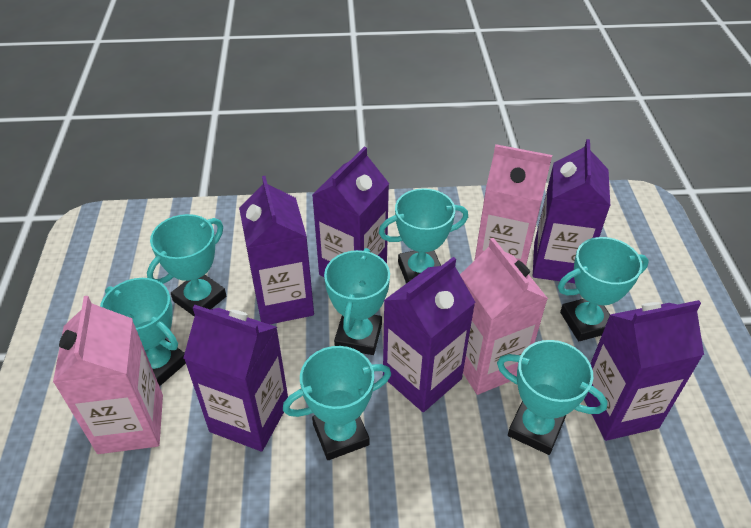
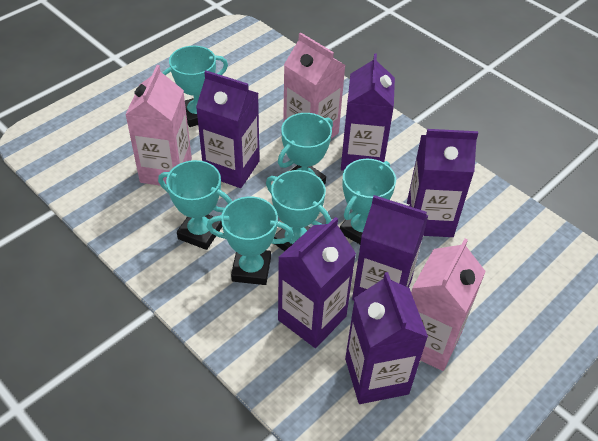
turquoise trophy: 7 -> 6

